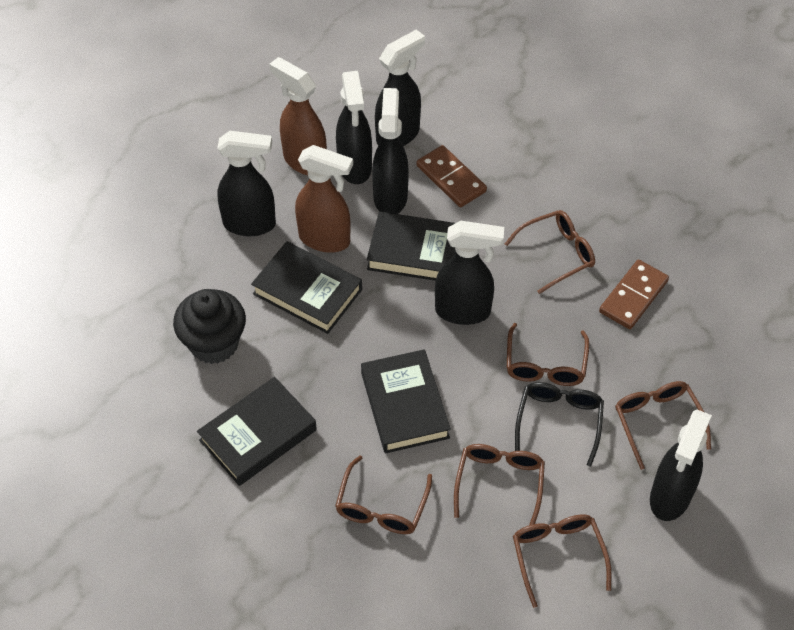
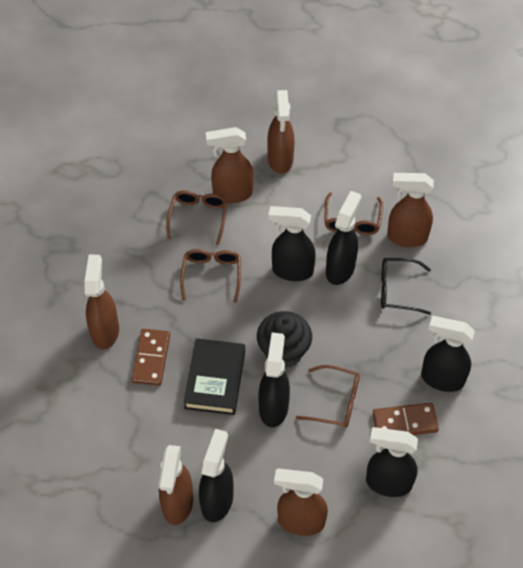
black book: 4 -> 1
brown glasses: 6 -> 4
brown spray bottle: 2 -> 6

